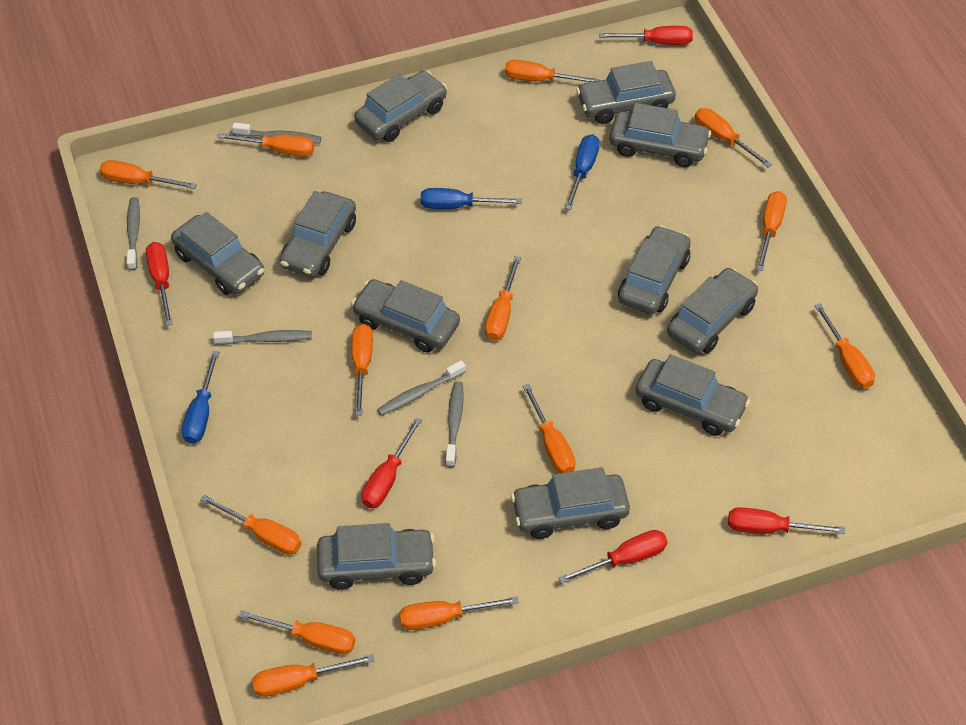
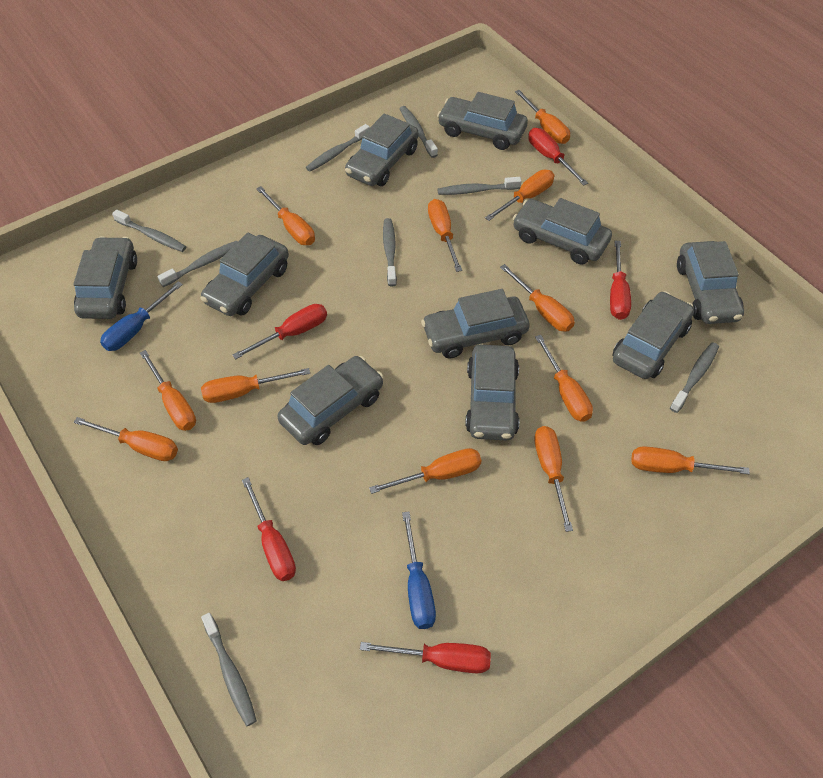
blue screwdriver: 3 -> 2
grey car: 11 -> 10
grey toothbrush: 5 -> 8
orange screwdriver: 13 -> 12

